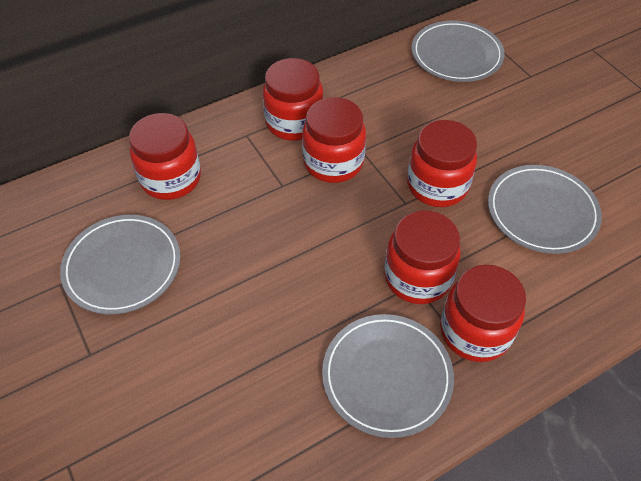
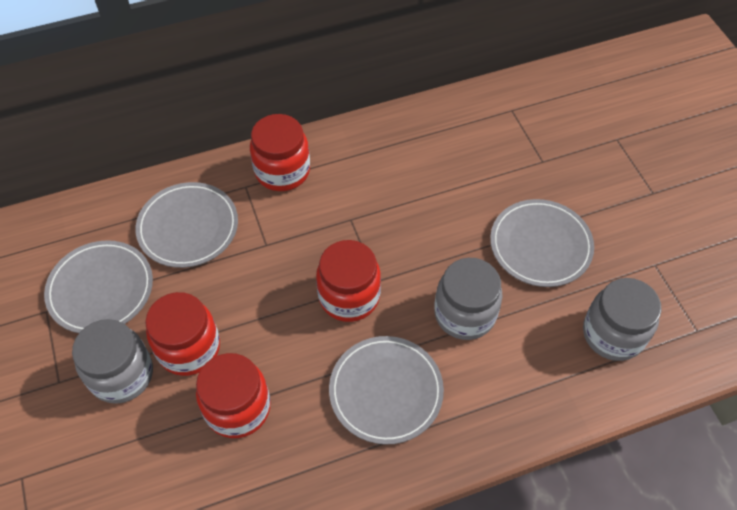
grey jar: 0 -> 3
red jar: 6 -> 4

